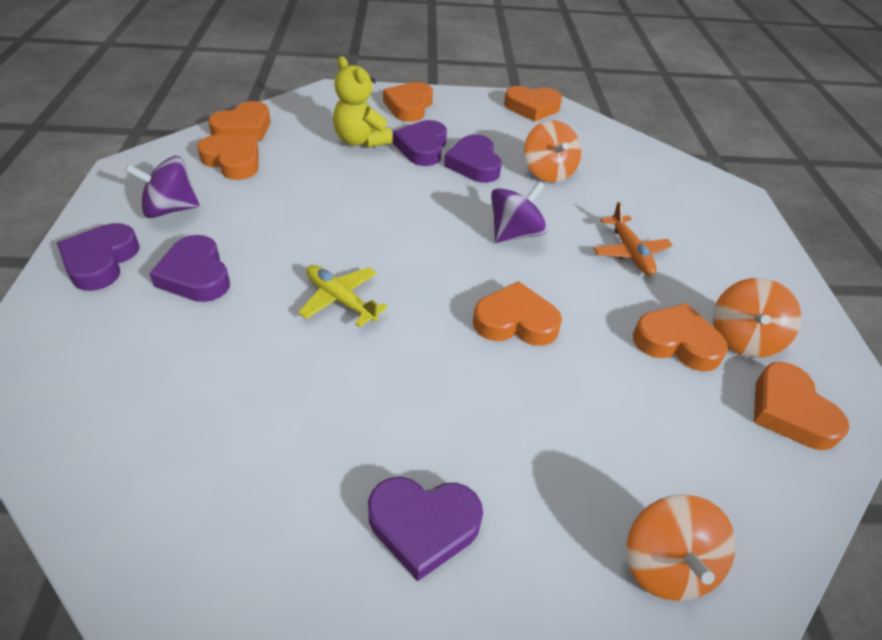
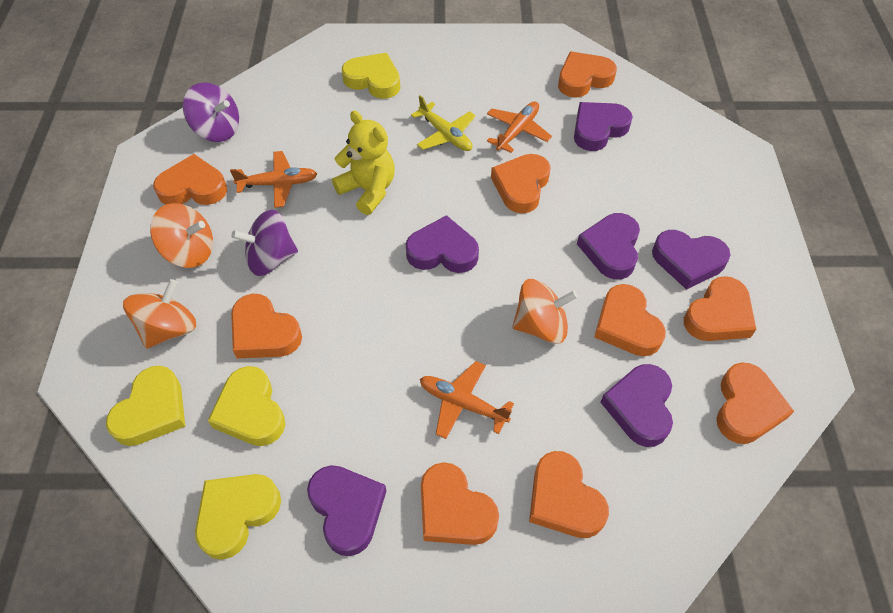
orange heart: 7 -> 9
orange plane: 1 -> 3
purple heart: 5 -> 6
yellow heart: 0 -> 4

